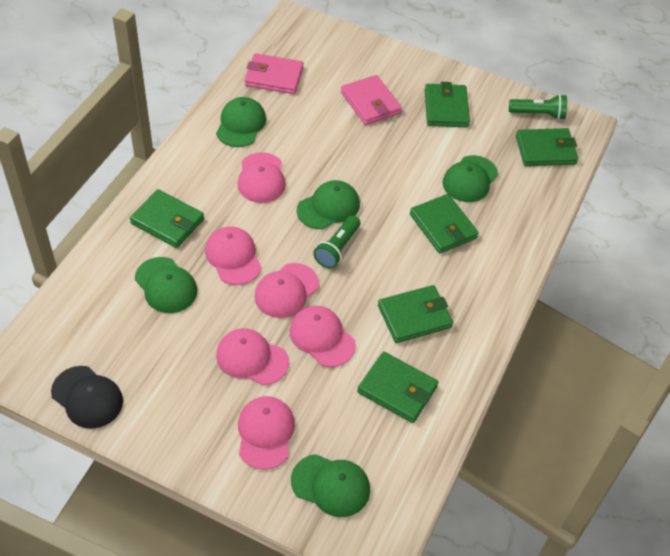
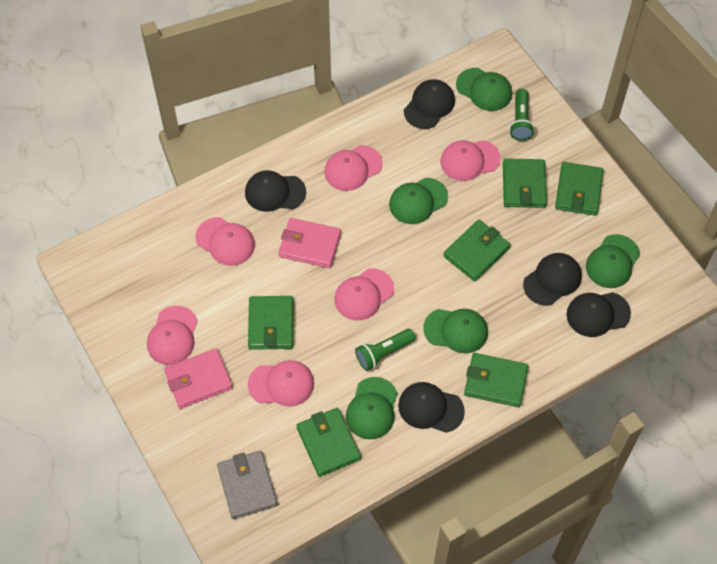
black cap: 1 -> 5
grey wallet: 0 -> 1

